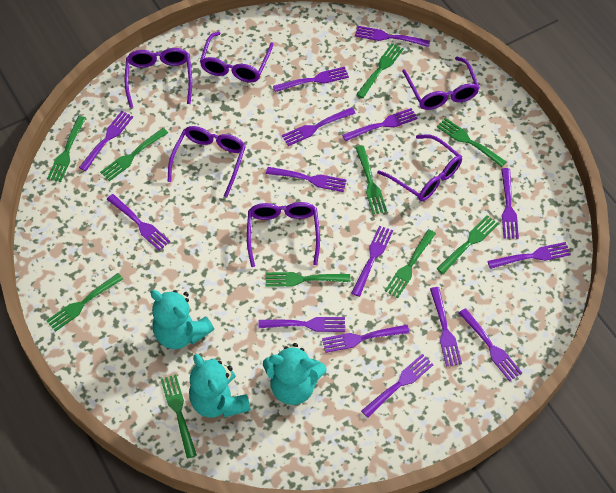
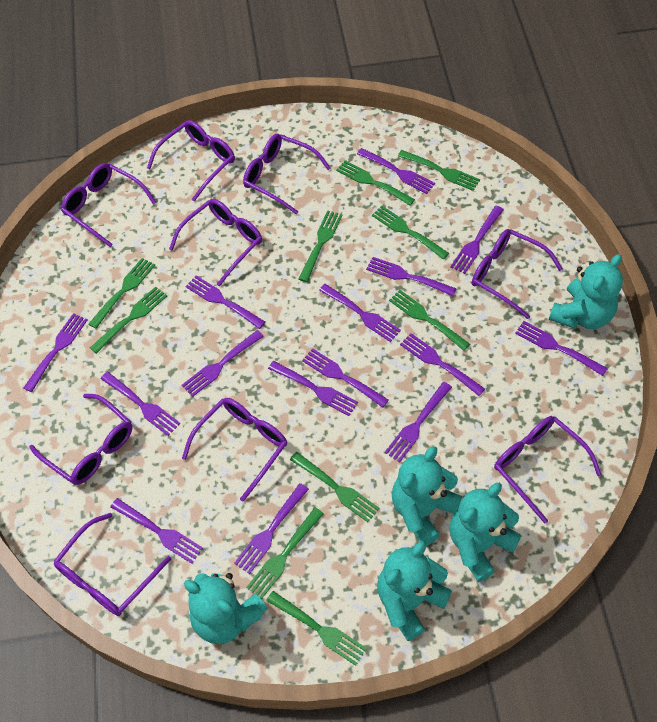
purple glasses: 6 -> 9
turquoise teddy bear: 3 -> 5

